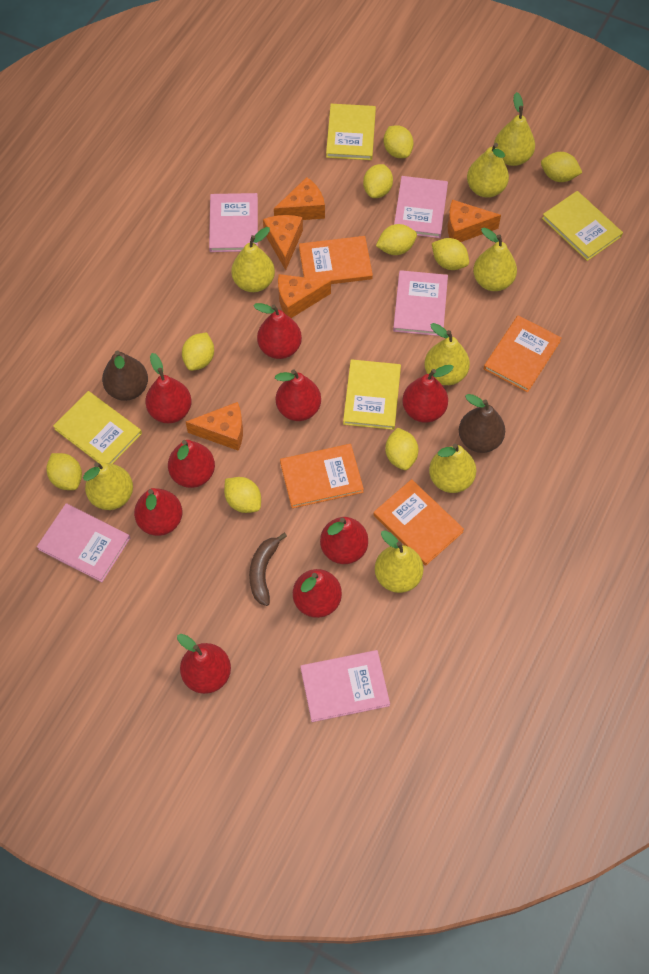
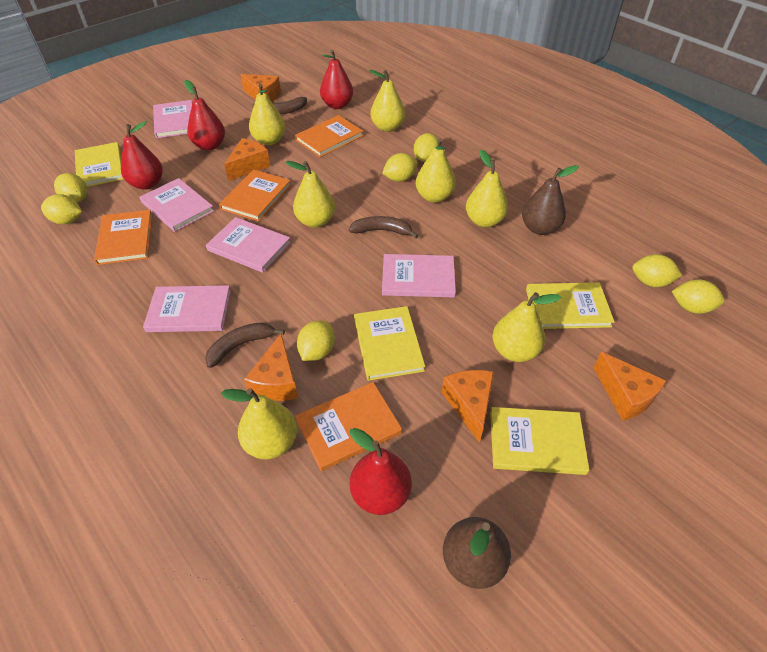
brown banana: 1 -> 3
red pear: 9 -> 4
yellow lemon: 9 -> 7
yellow pear: 8 -> 7

